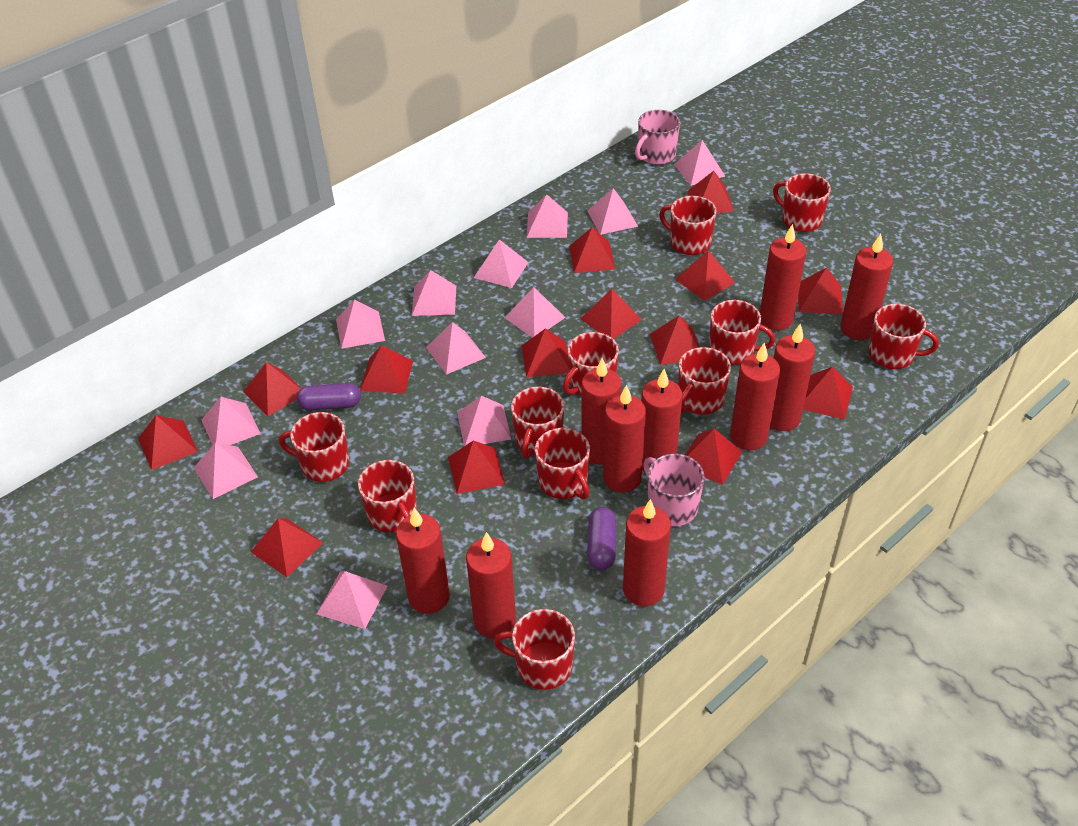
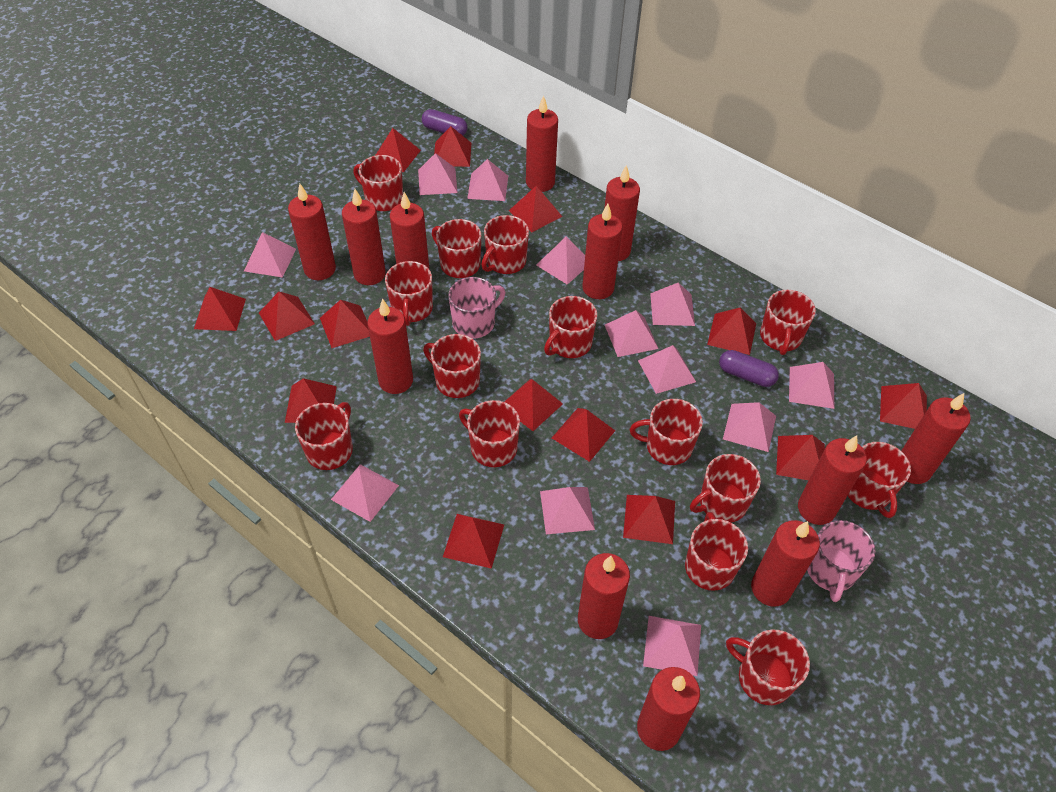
red candle: 10 -> 12
red mug: 11 -> 14

